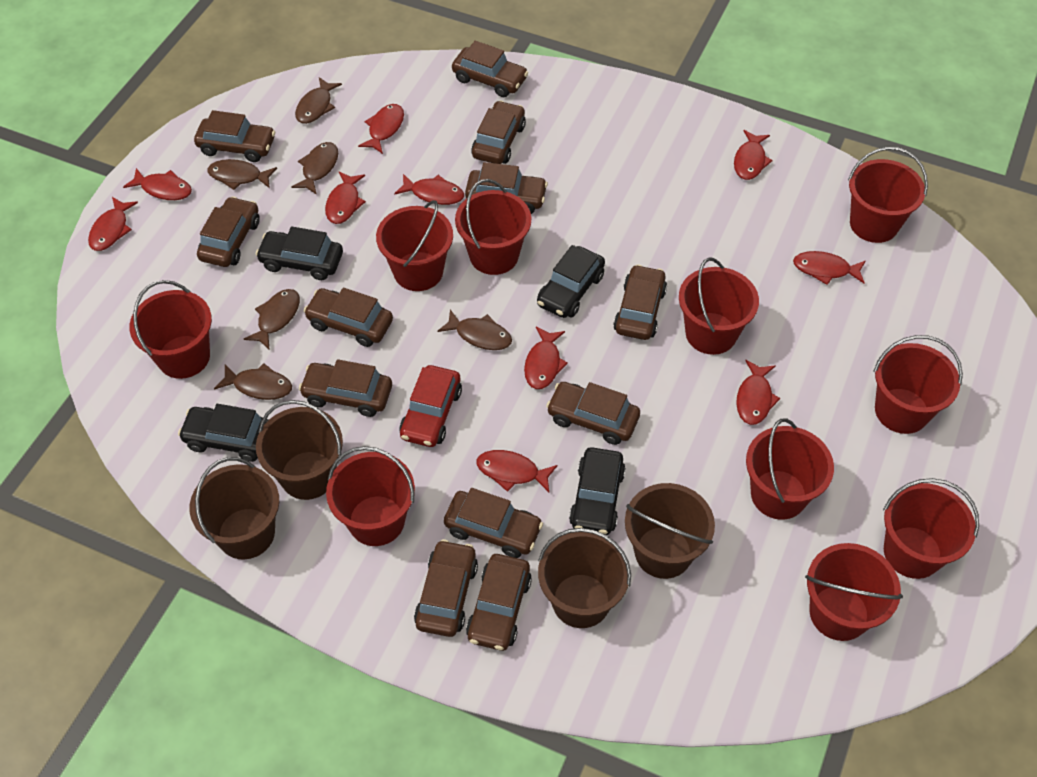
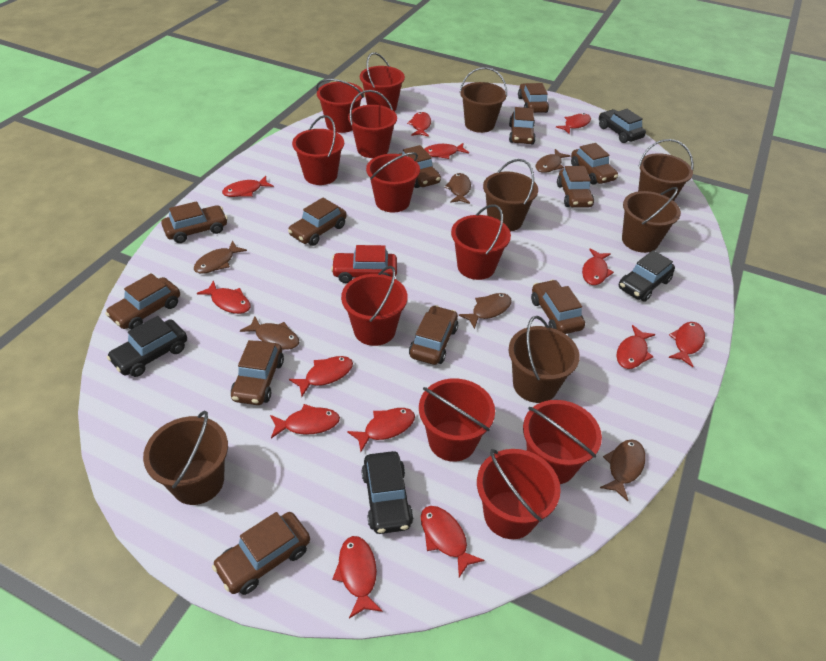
brown bucket: 4 -> 6
red fish: 10 -> 13

